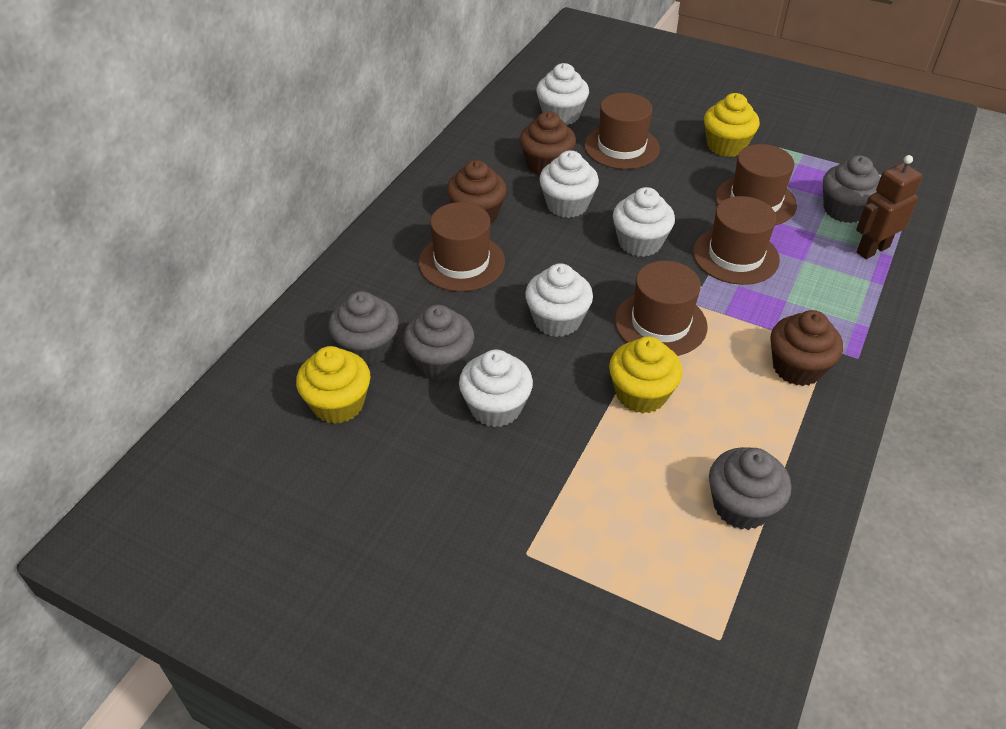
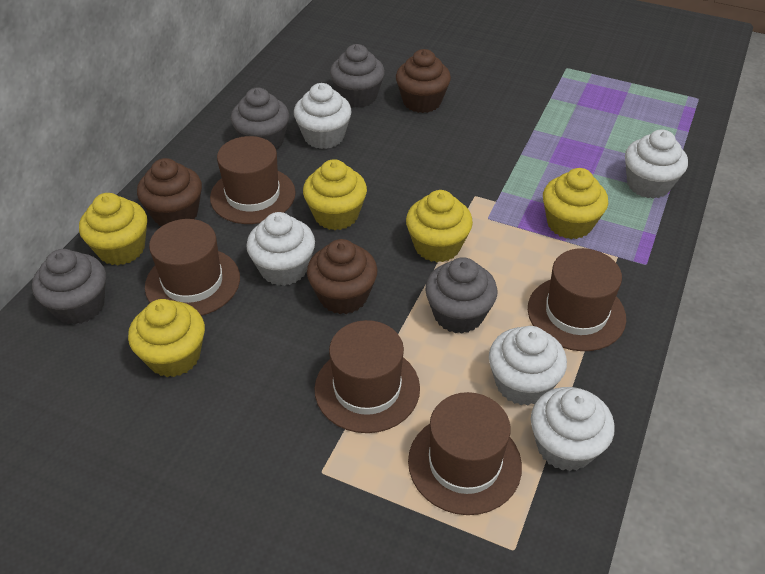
brown robot: 1 -> 0
yellow cupcake: 3 -> 5

